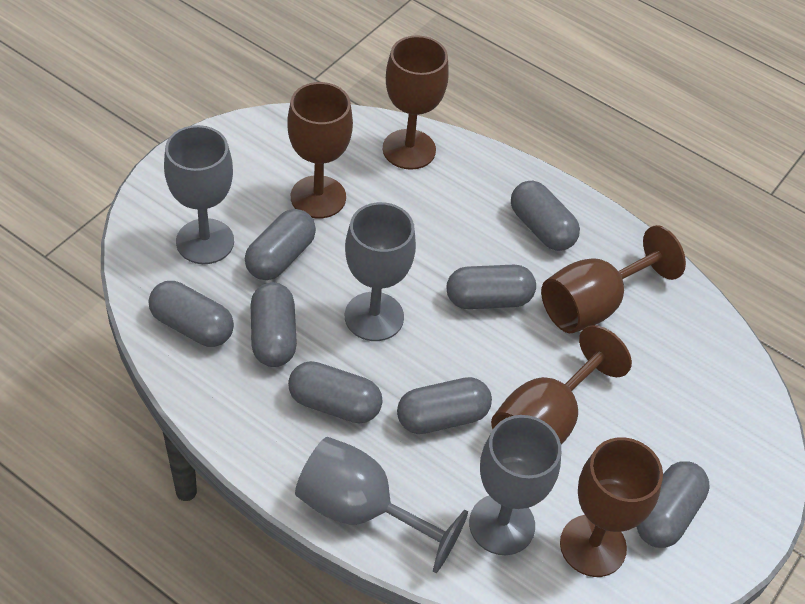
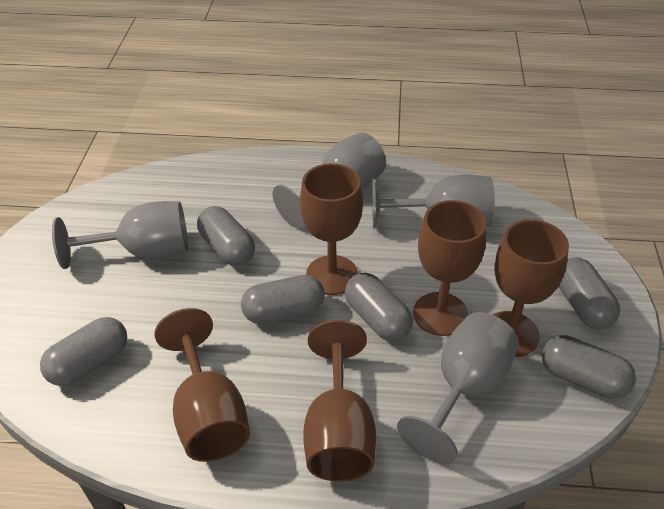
grey capsule: 8 -> 6

